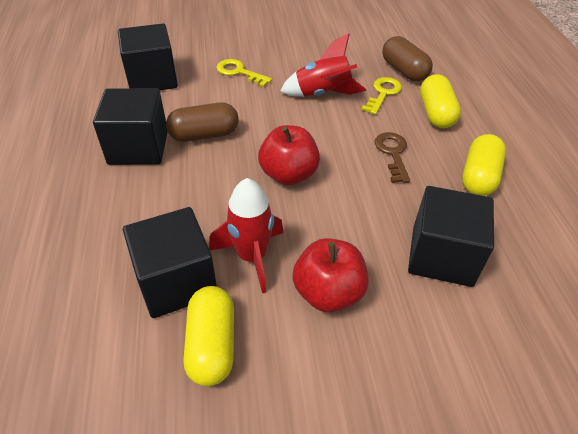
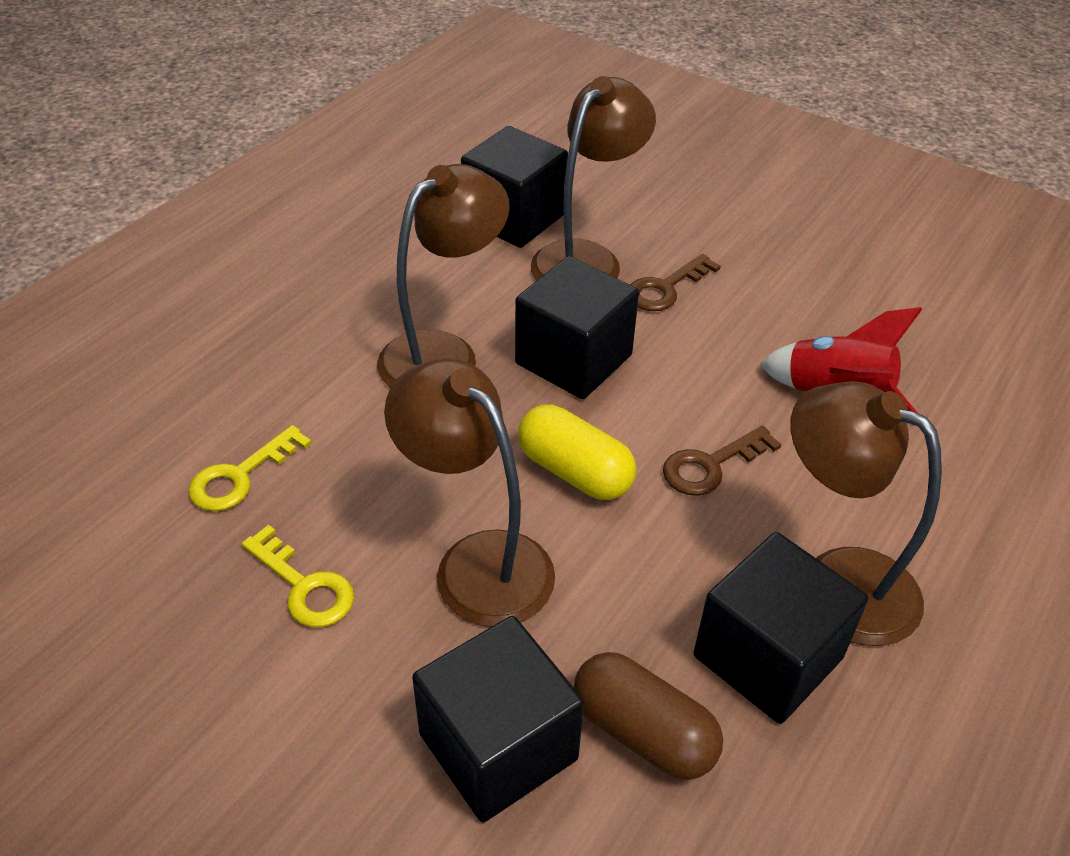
brown capsule: 2 -> 1
brown key: 1 -> 2
brown lamp: 0 -> 4
red apple: 2 -> 0
red rocket: 2 -> 1
yellow capsule: 3 -> 1

